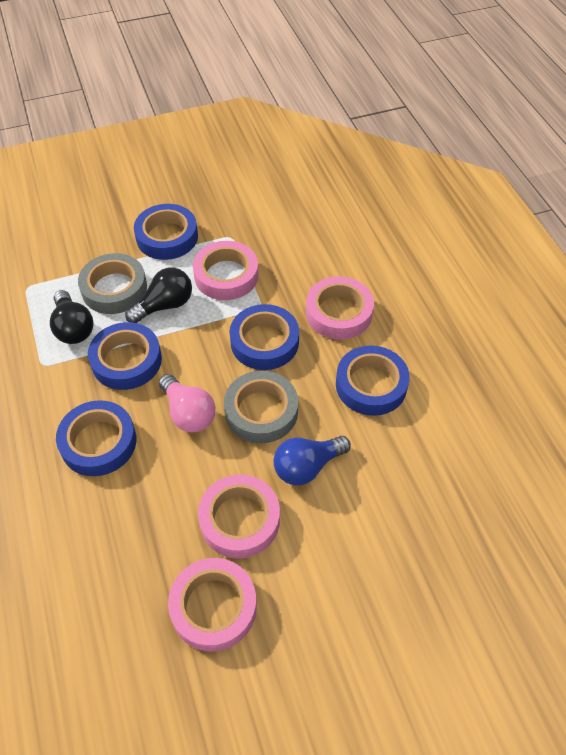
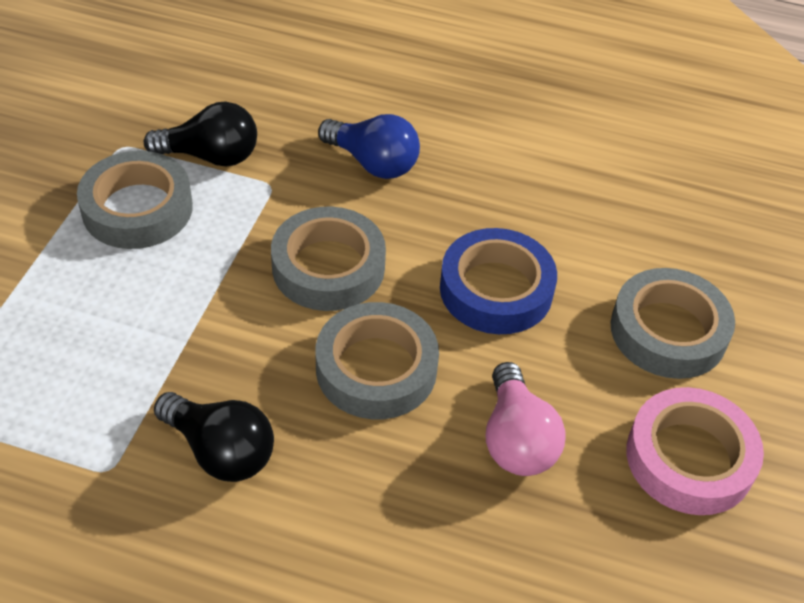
blue tape: 5 -> 1
grey tape: 2 -> 4
pink tape: 4 -> 1

